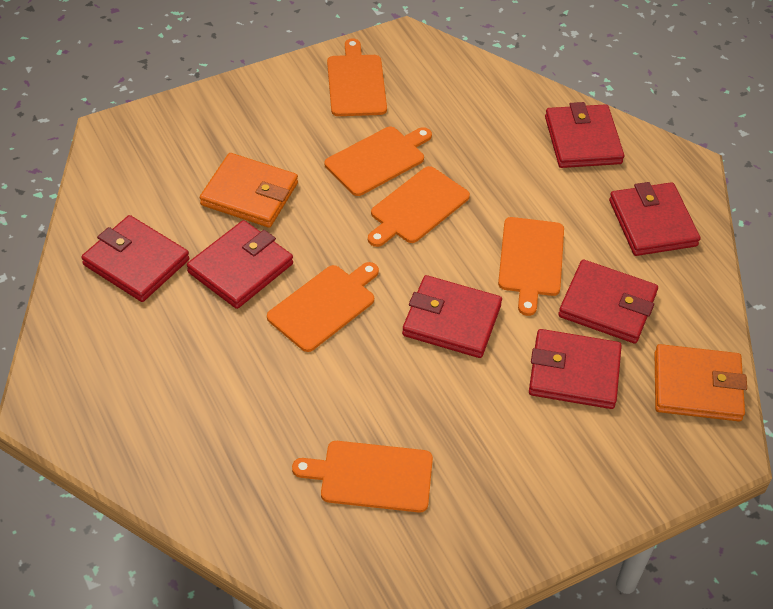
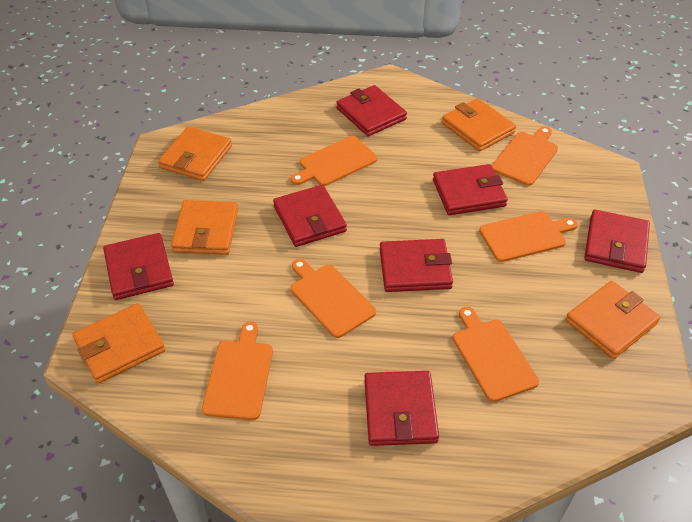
orange wallet: 2 -> 5

